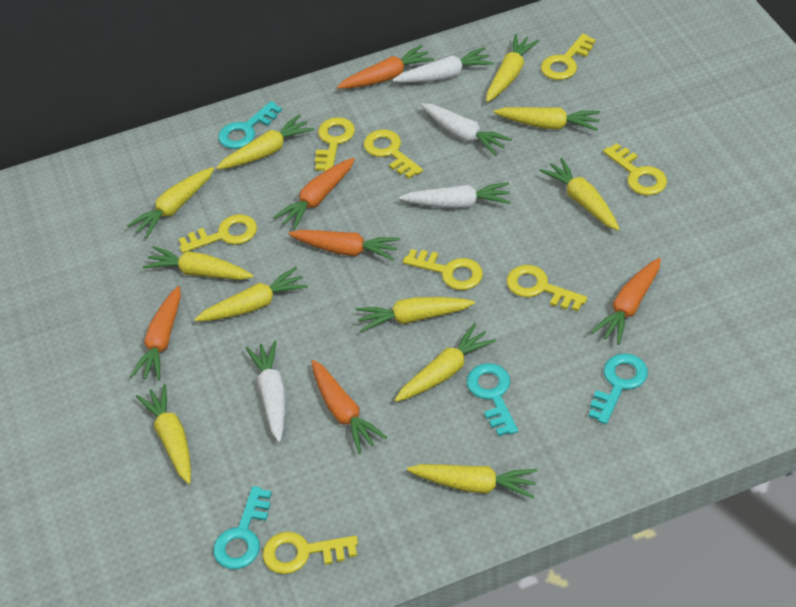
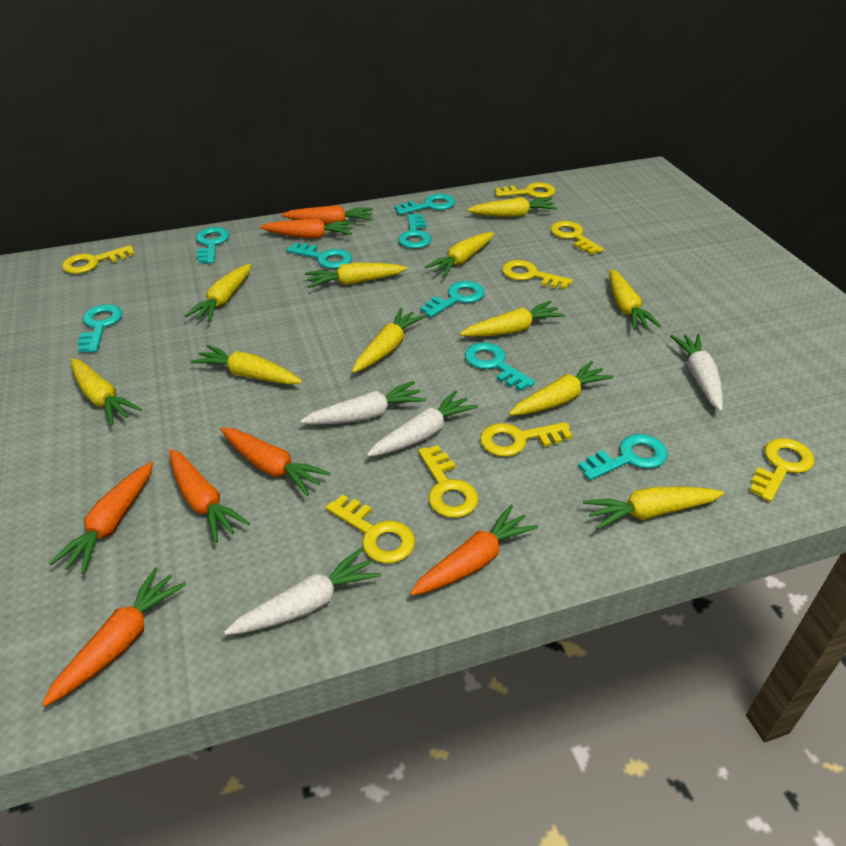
orange carrot: 6 -> 7
turquoise key: 4 -> 8

